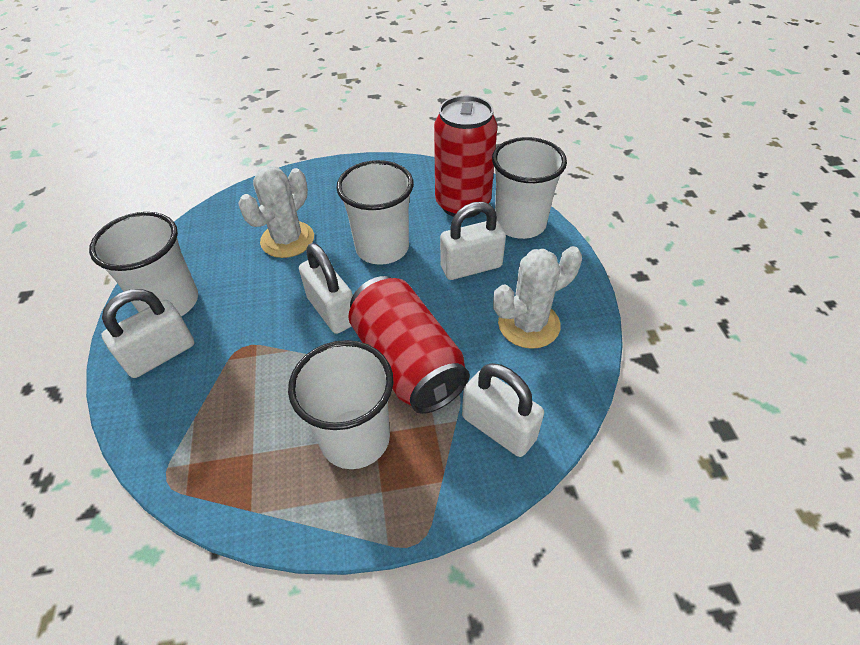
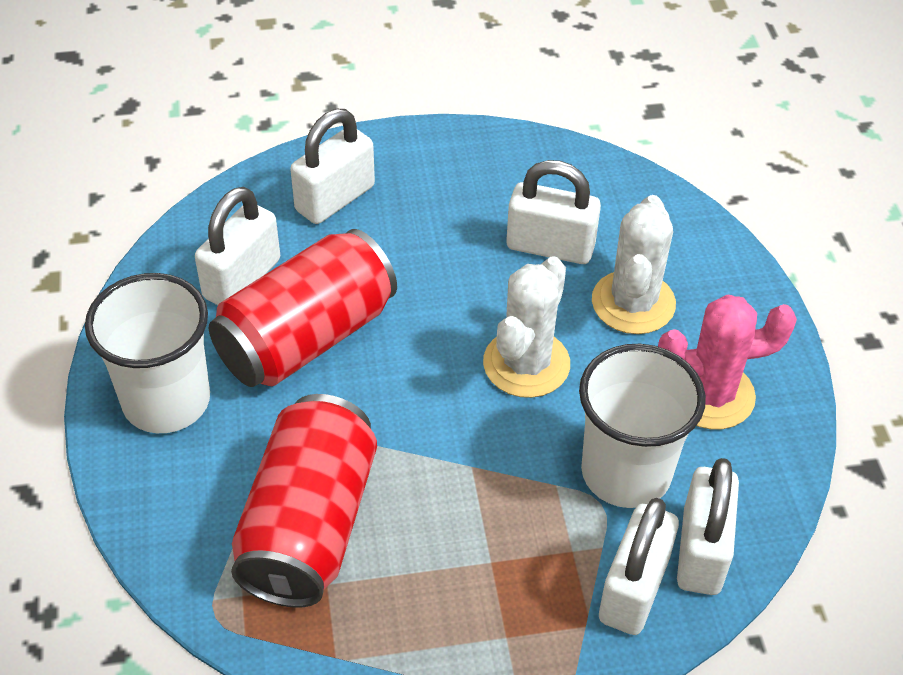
pink cactus: 0 -> 1
white cup: 4 -> 2
white padlock: 4 -> 5

